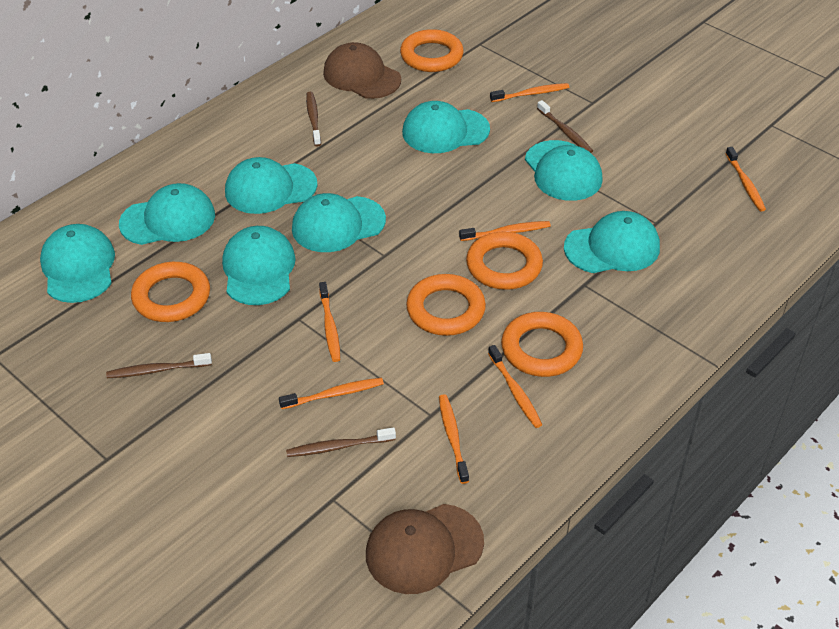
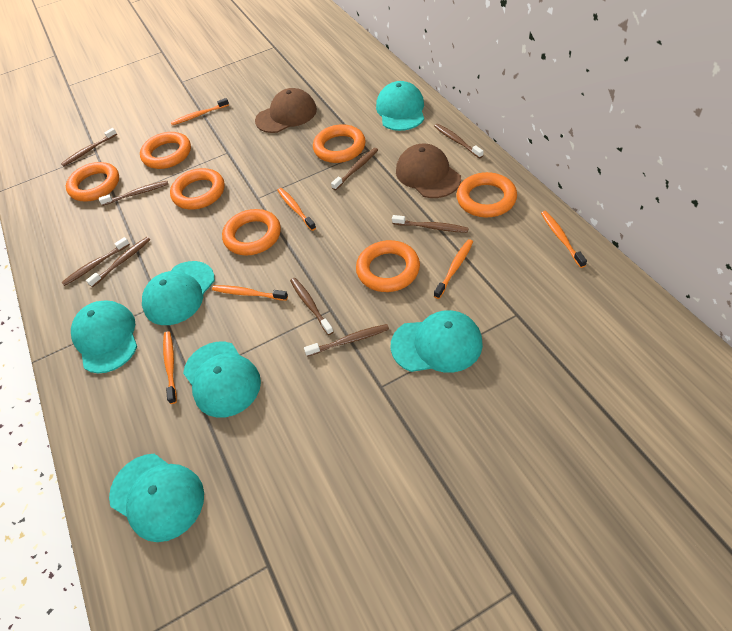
brown toothbrush: 4 -> 9
orange ring: 5 -> 7
orange toothbrush: 7 -> 6
turquoise cap: 8 -> 6

